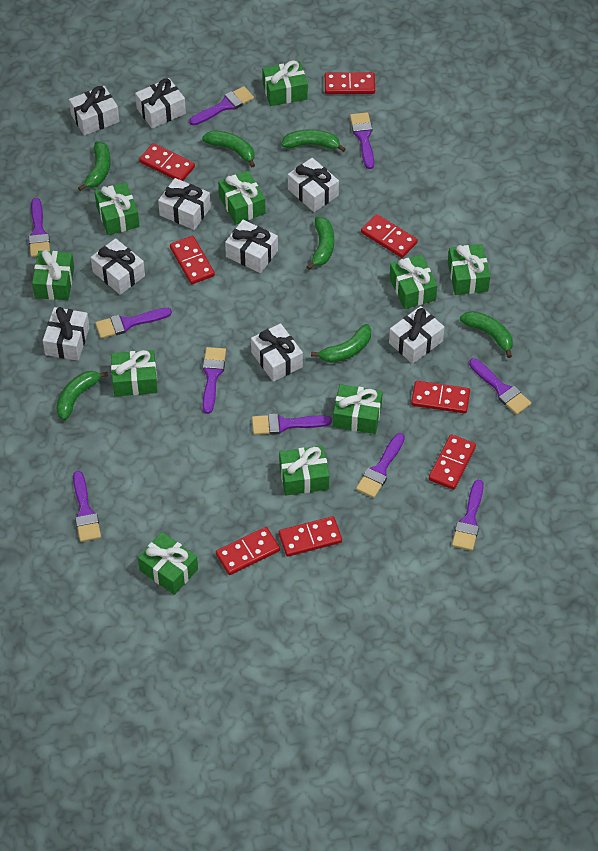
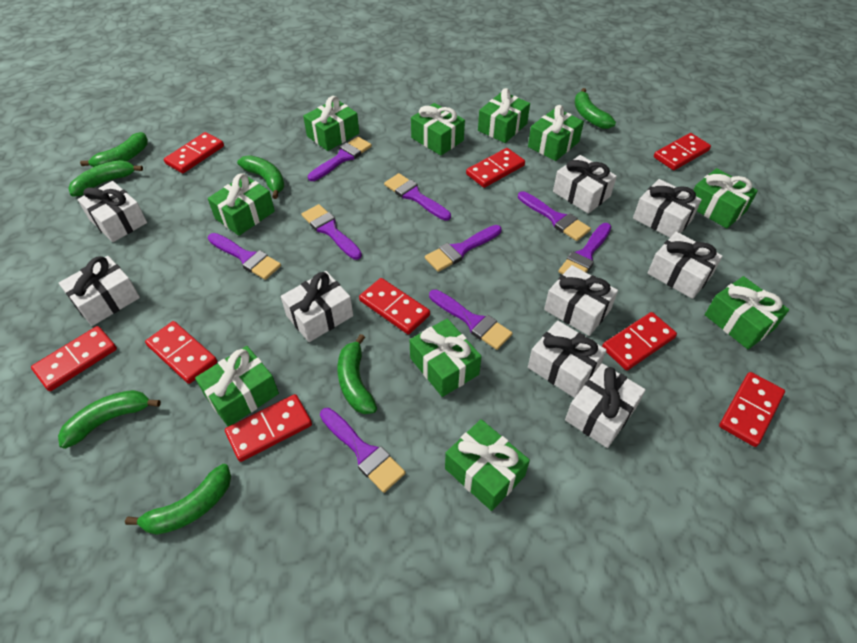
purple brush: 10 -> 9
red domino: 8 -> 9

